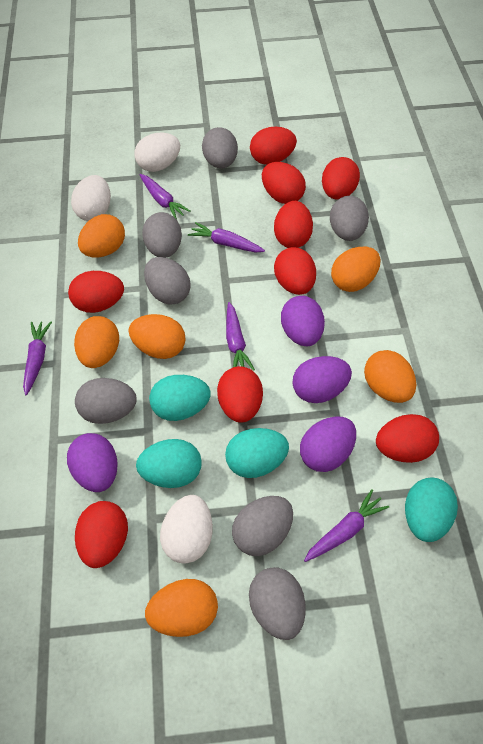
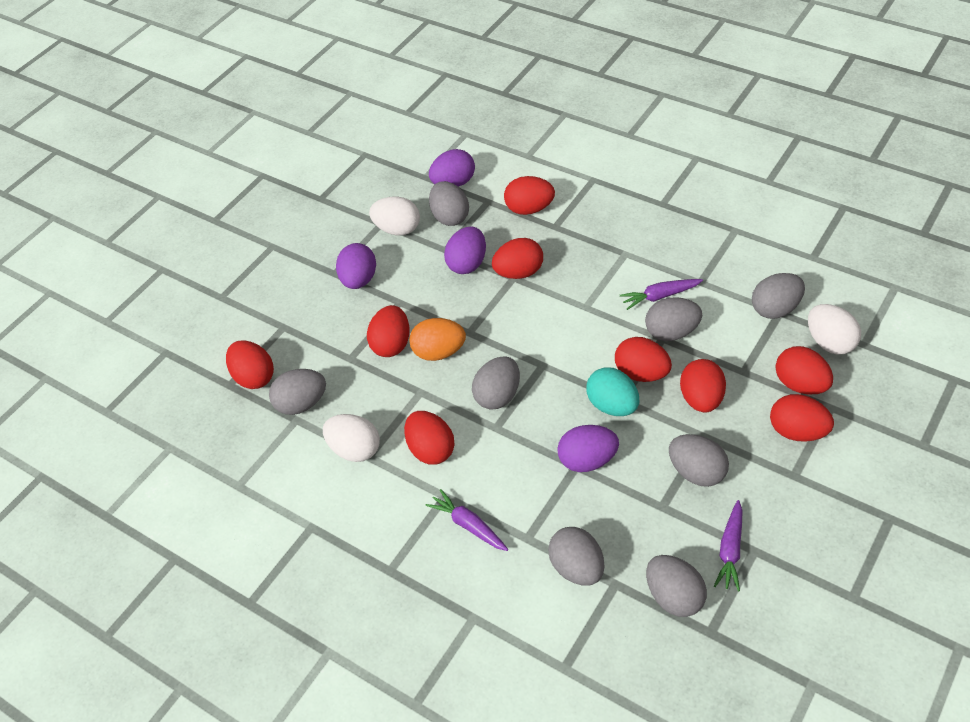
grey egg: 7 -> 8
orange egg: 6 -> 1
purple carrot: 5 -> 3
turquoise egg: 4 -> 1

